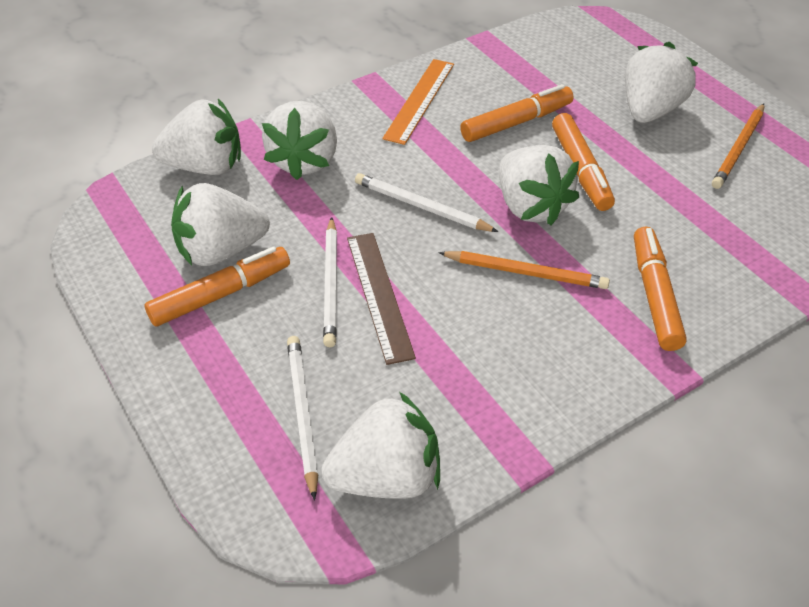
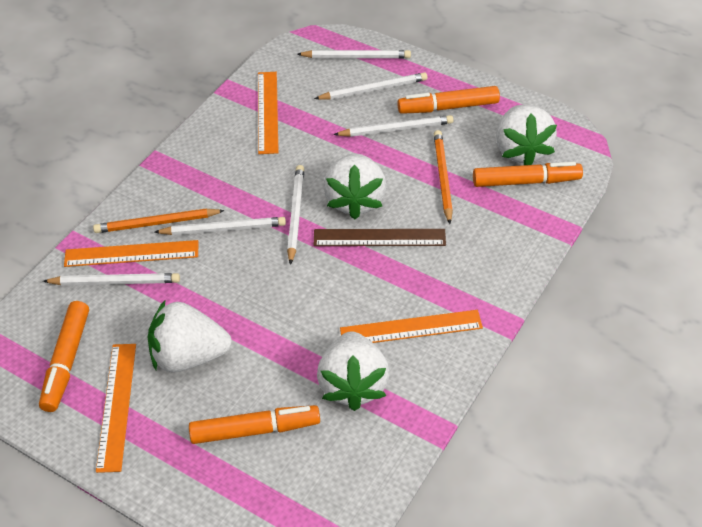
orange ruler: 1 -> 4
white pencil: 3 -> 6
white strawberry: 6 -> 4

